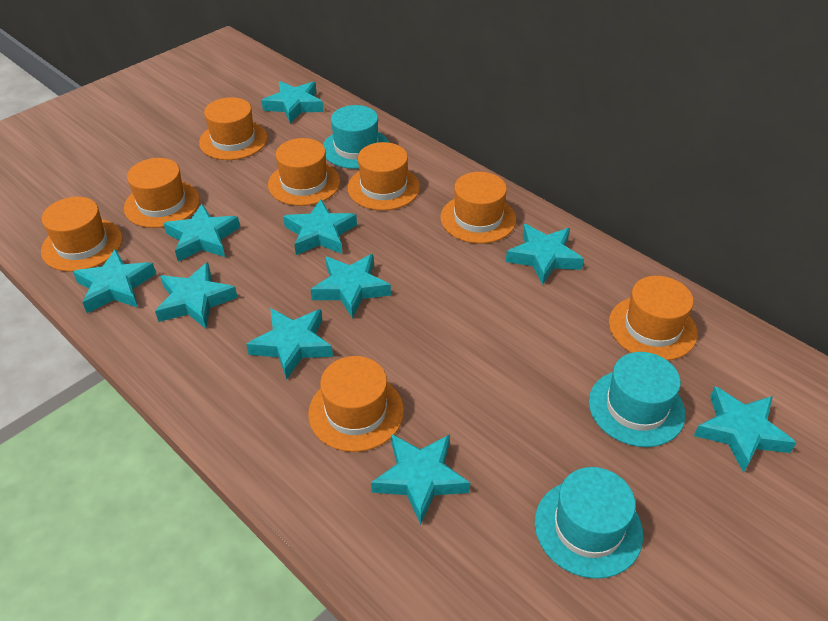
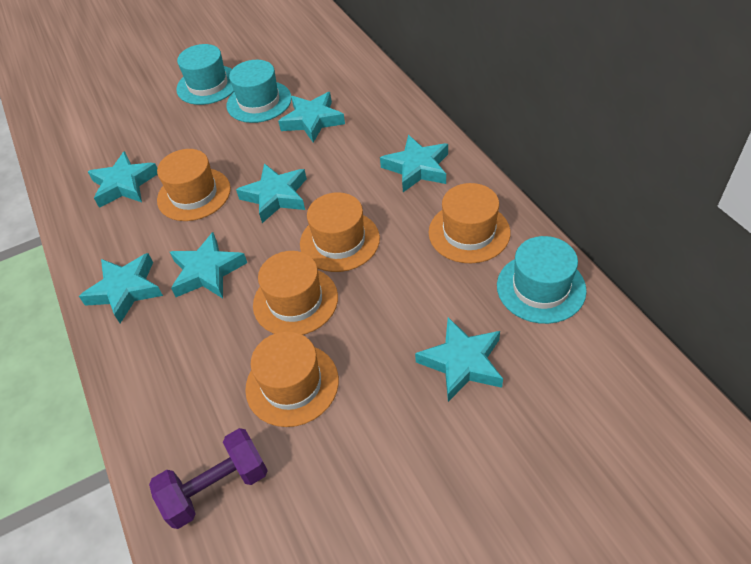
orange hat: 8 -> 5
purple dumbbell: 0 -> 1
turquoise star: 10 -> 7

